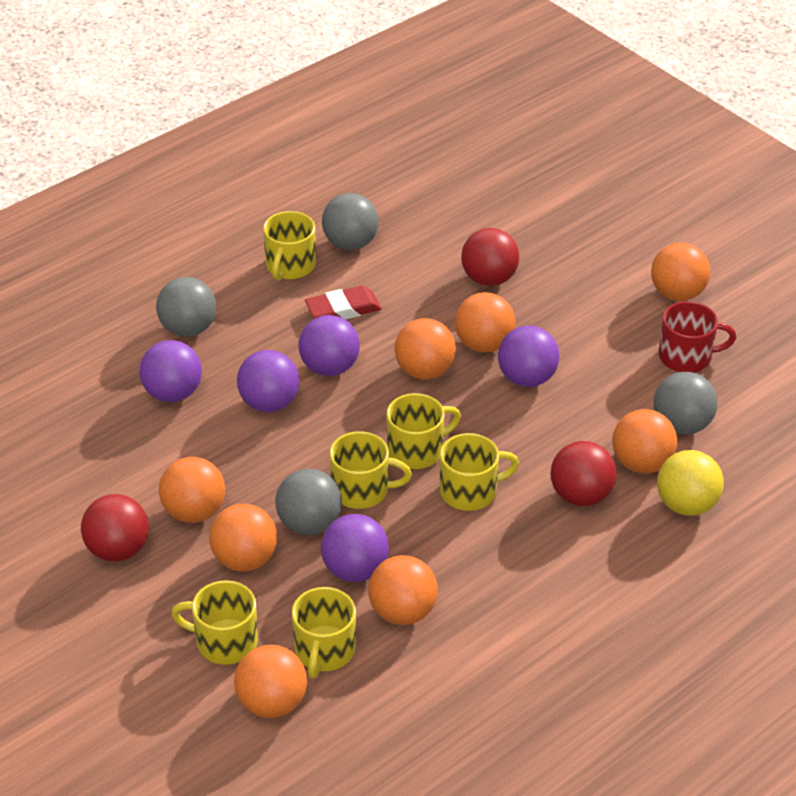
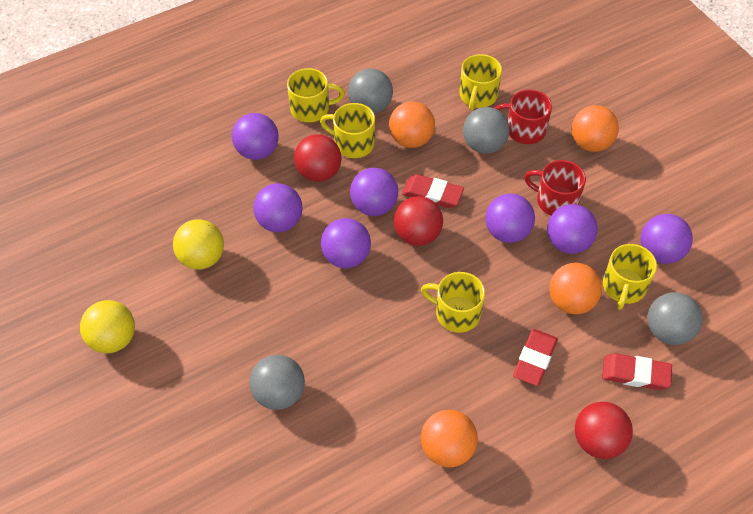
orange ball: 8 -> 4
purple ball: 5 -> 7
red eraser: 1 -> 3
red mug: 1 -> 2
yellow ball: 1 -> 2
yellow mug: 6 -> 5

